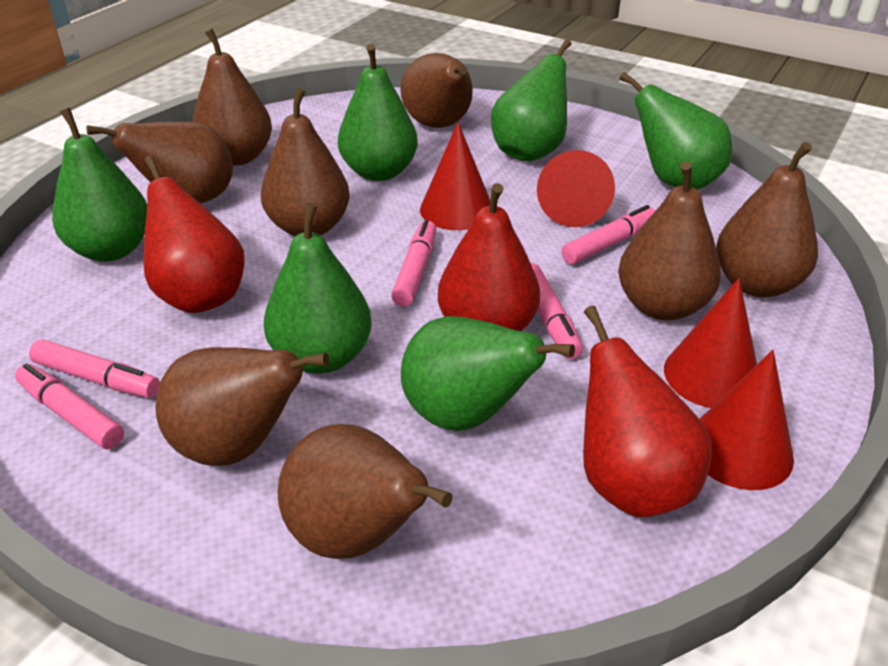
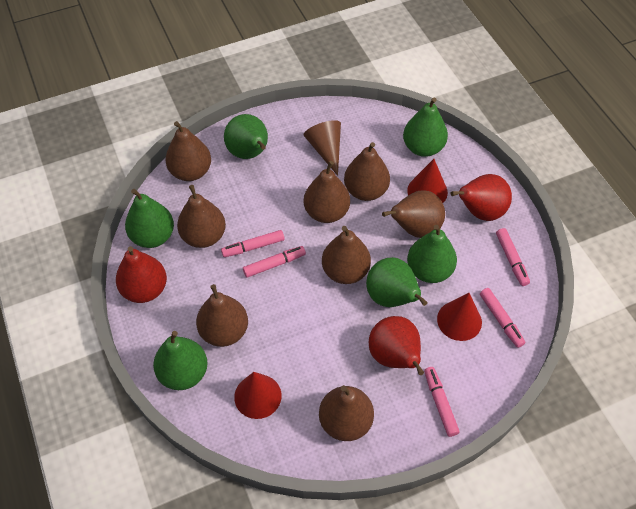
brown cone: 0 -> 1
red cone: 4 -> 3

